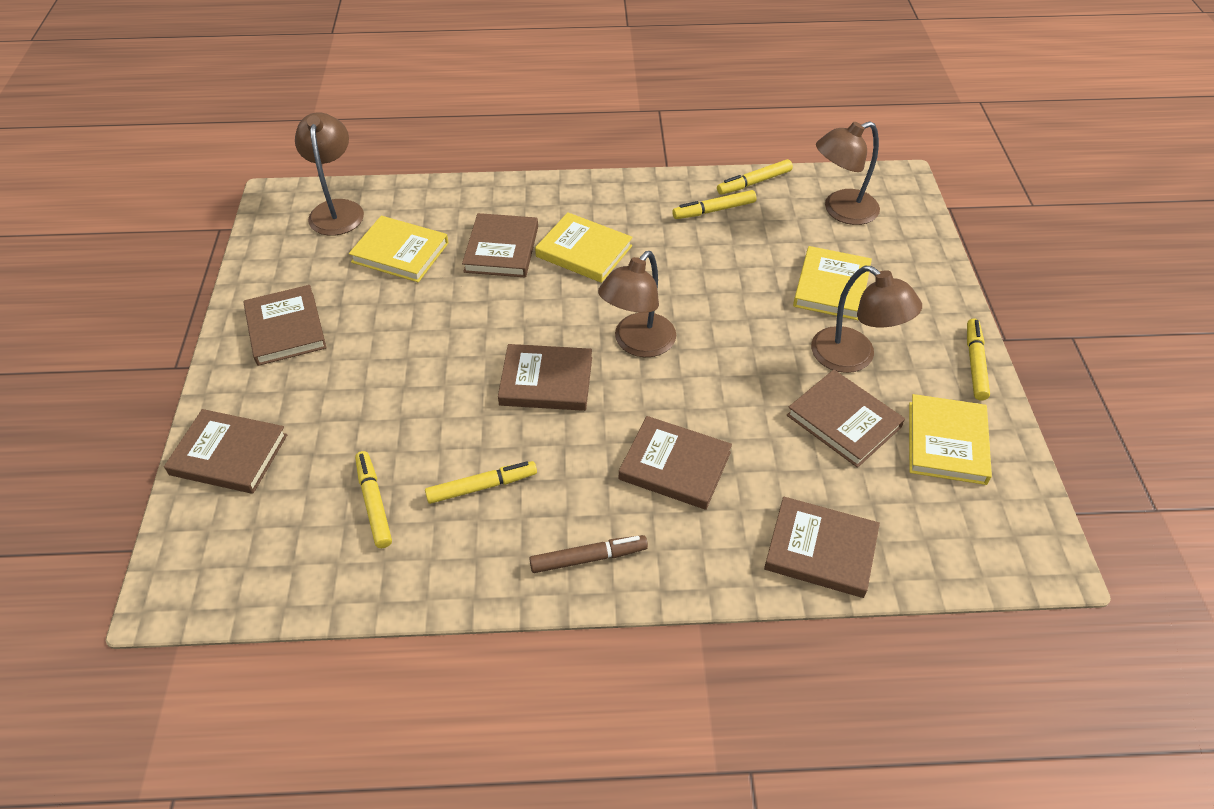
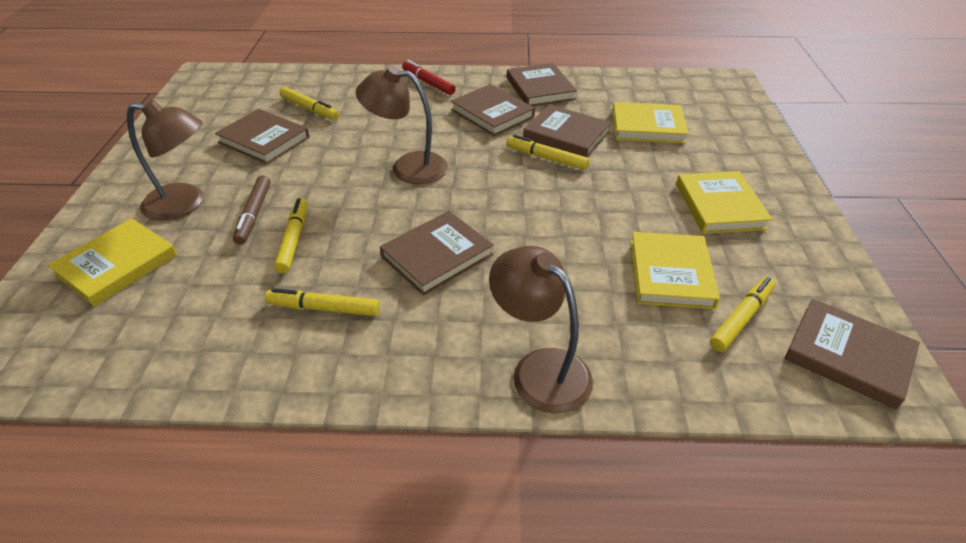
brown book: 7 -> 6
brown lamp: 4 -> 3
red marker: 0 -> 1

